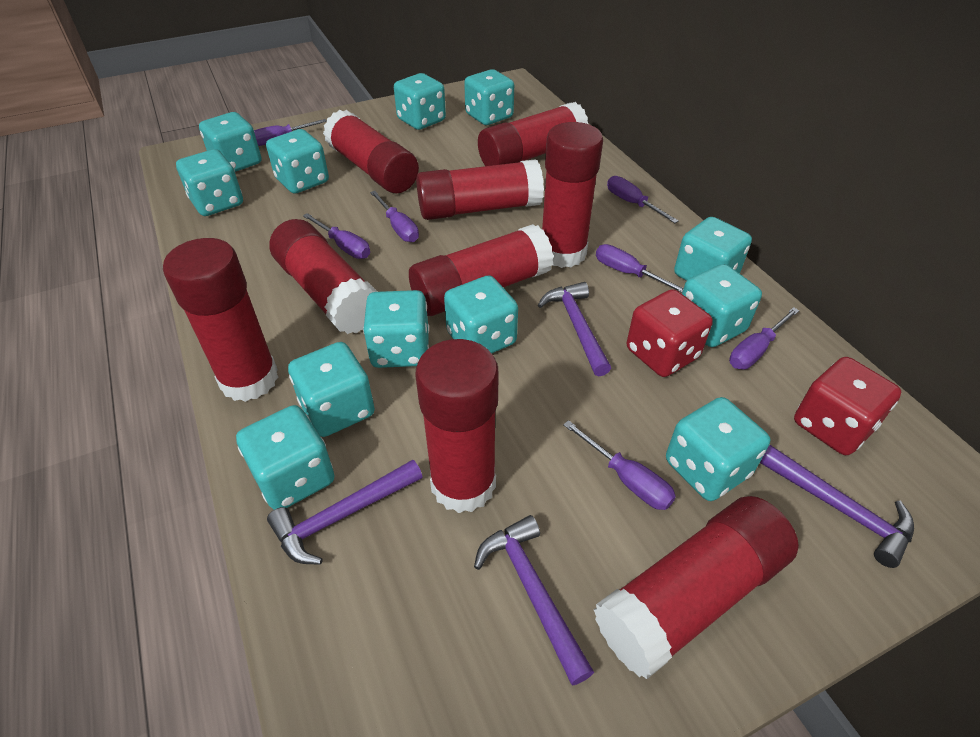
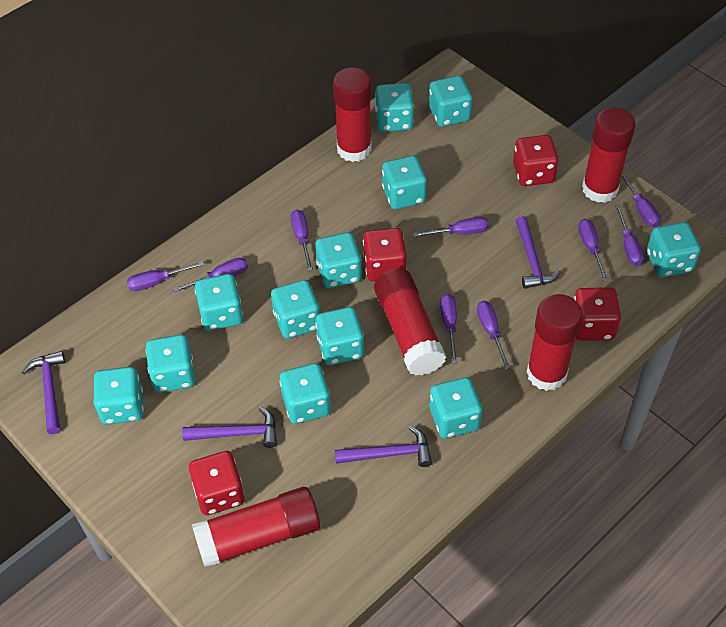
purple screwdriver: 7 -> 9
red dice: 2 -> 4
red glue stick: 9 -> 5

